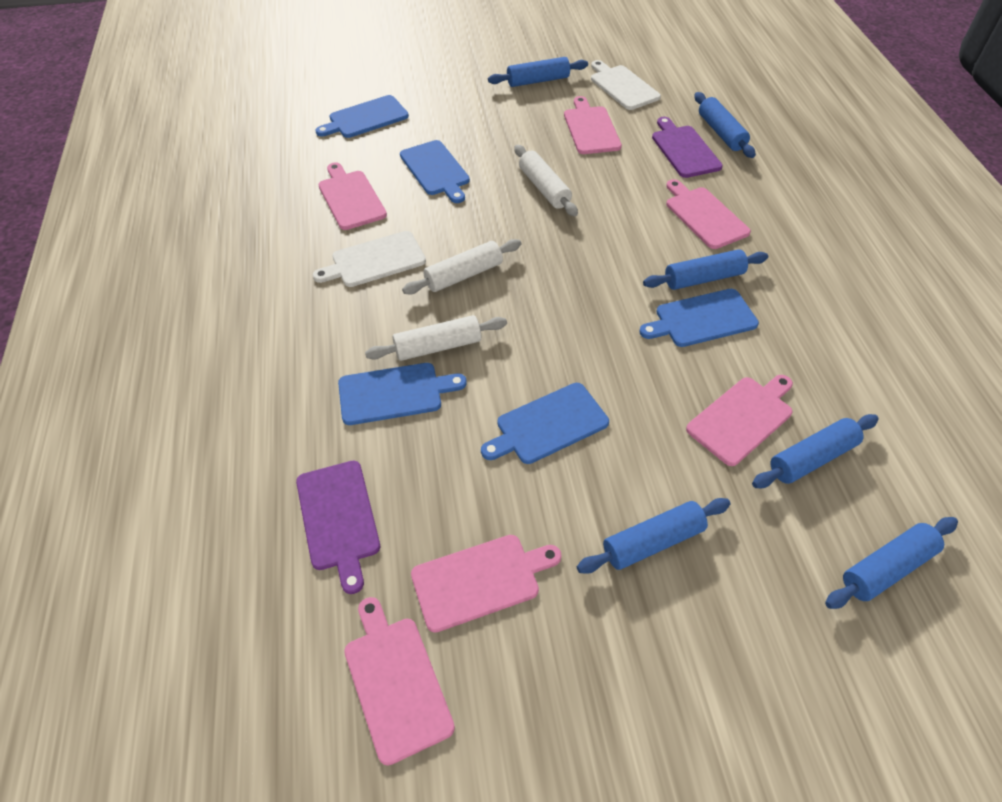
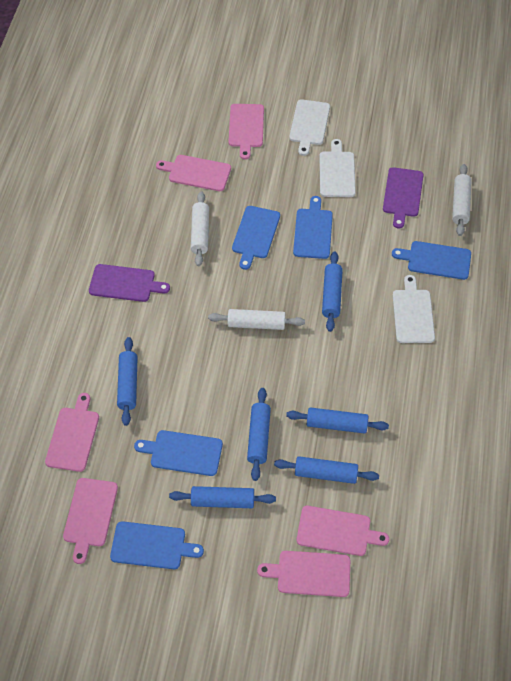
white cutting board: 2 -> 3

